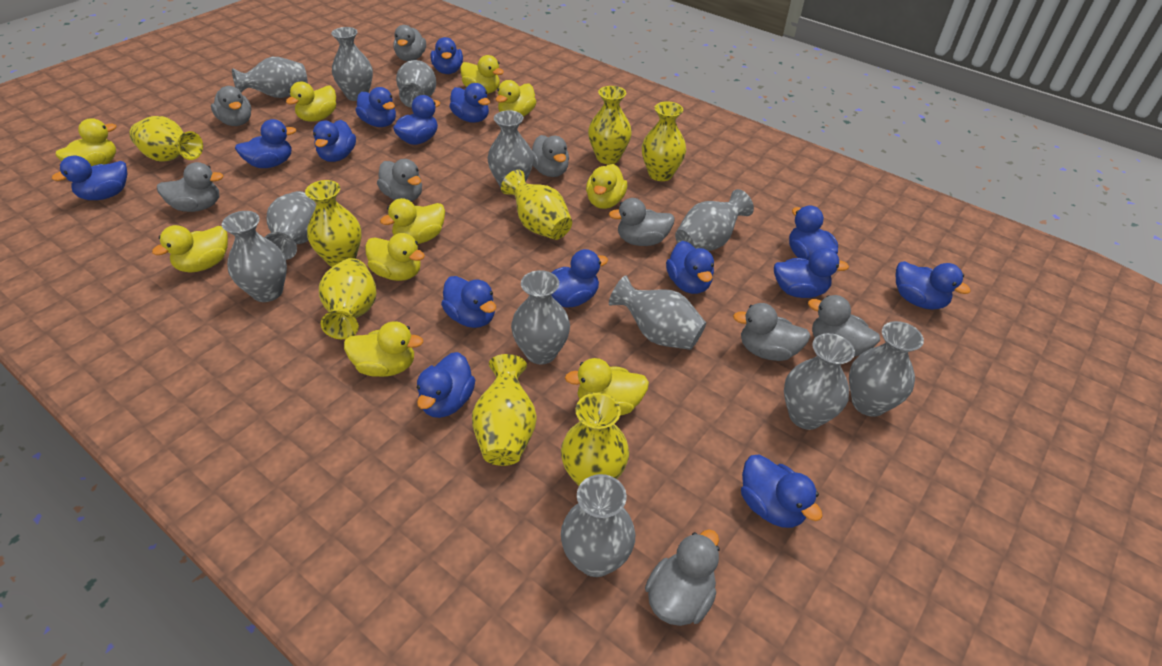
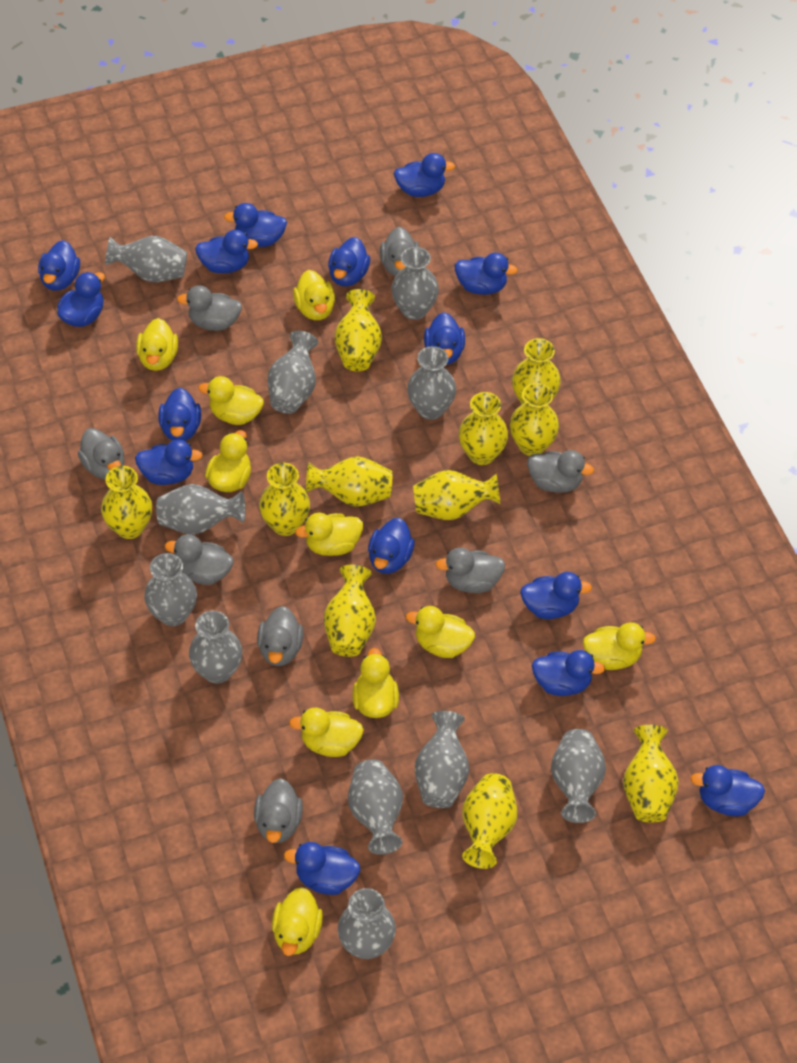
grey duck: 9 -> 8
grey vase: 12 -> 11
yellow vase: 8 -> 11

